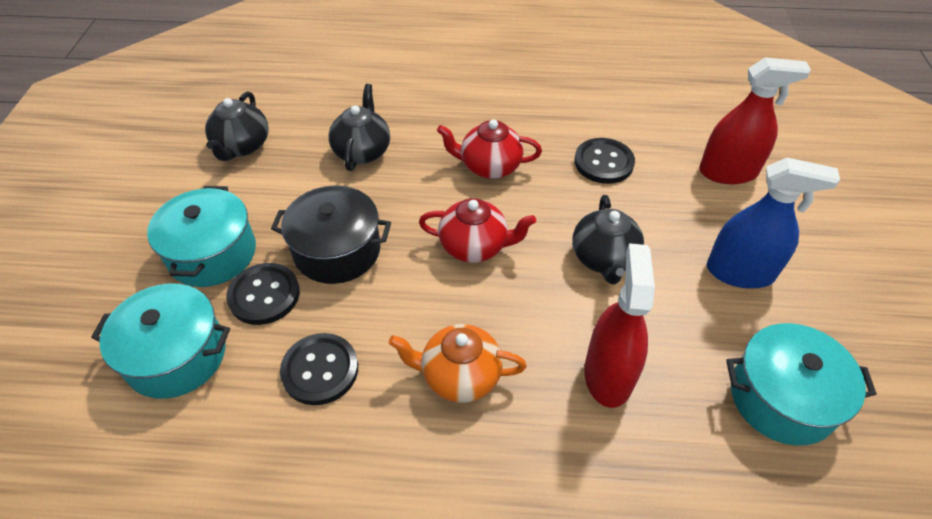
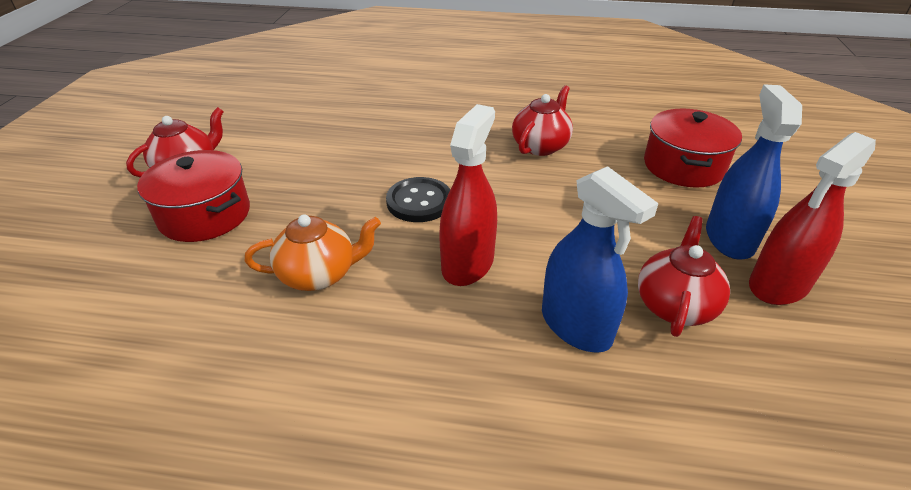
black button: 3 -> 1
black pot: 1 -> 0
black teapot: 3 -> 0
blue spray bottle: 1 -> 2
red pot: 0 -> 2
red teapot: 2 -> 3
turquoise pot: 3 -> 0

